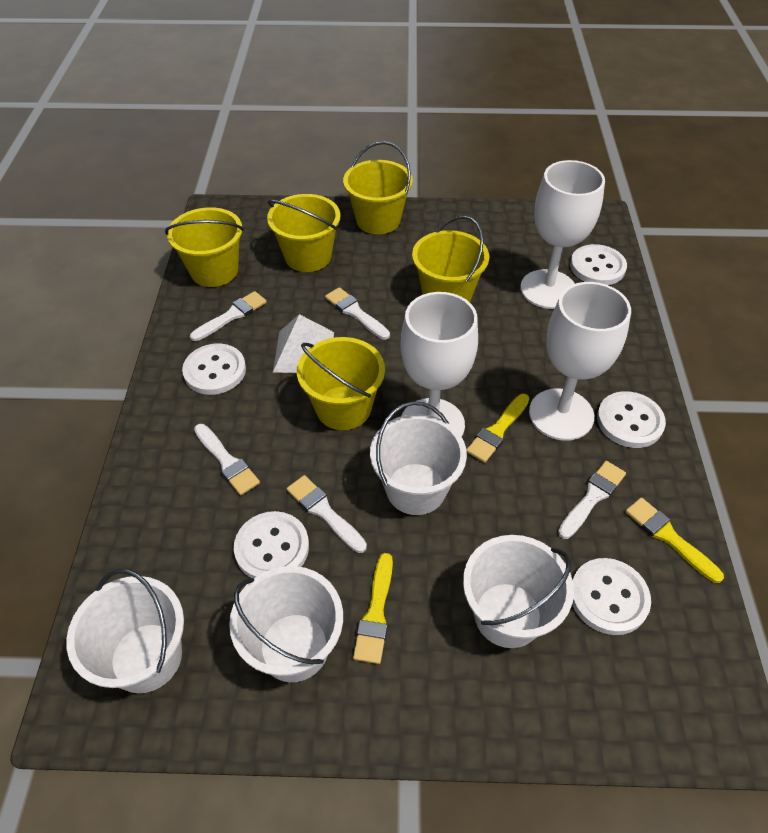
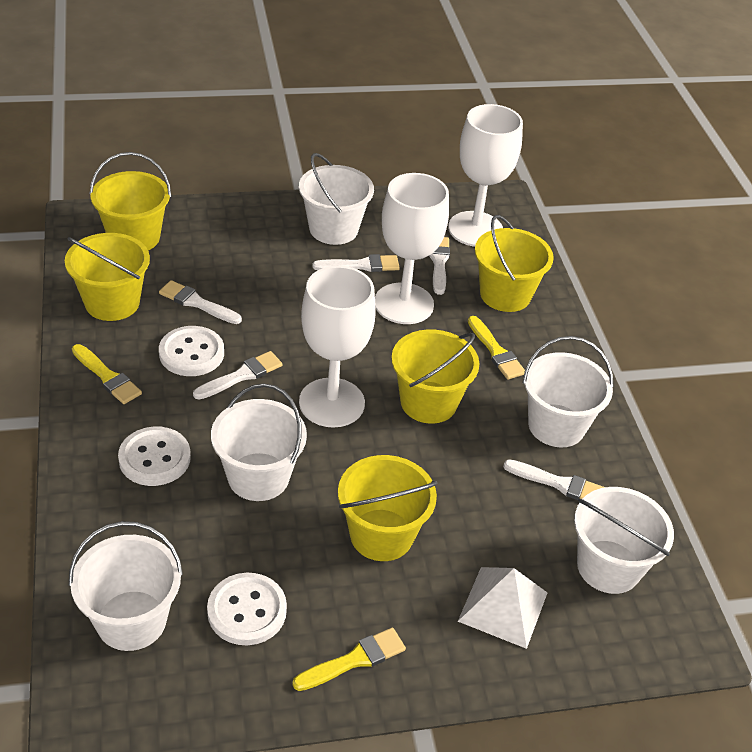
white bucket: 4 -> 5
white button: 5 -> 3

